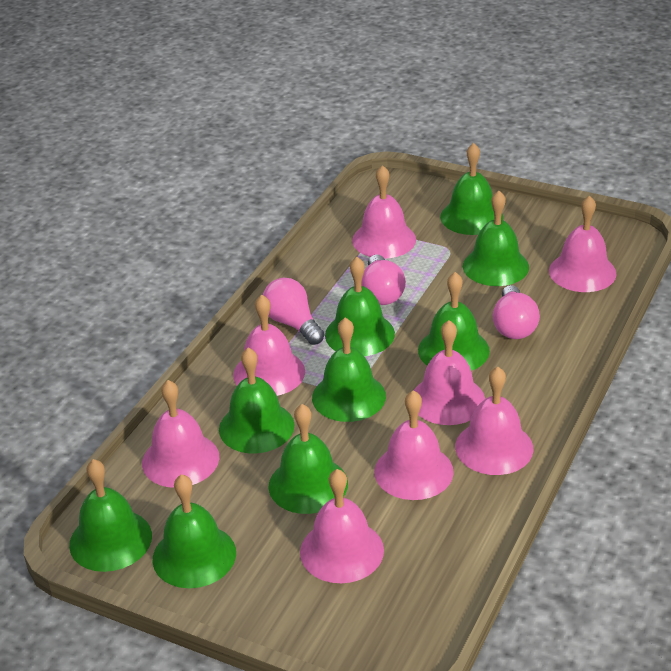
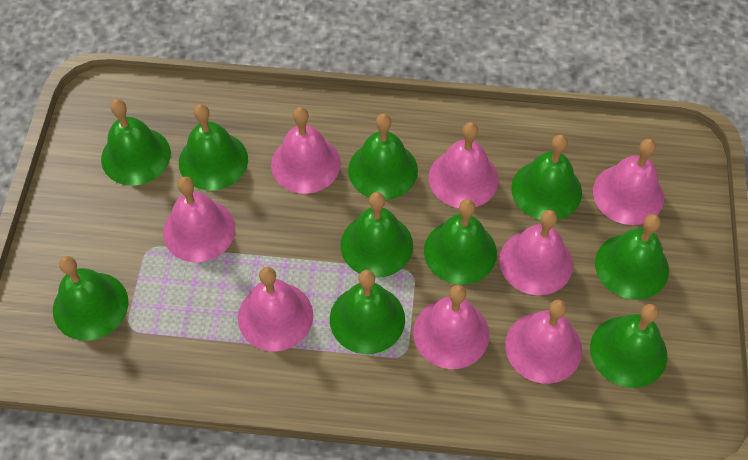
green bell: 9 -> 10
pink light bulb: 3 -> 0

